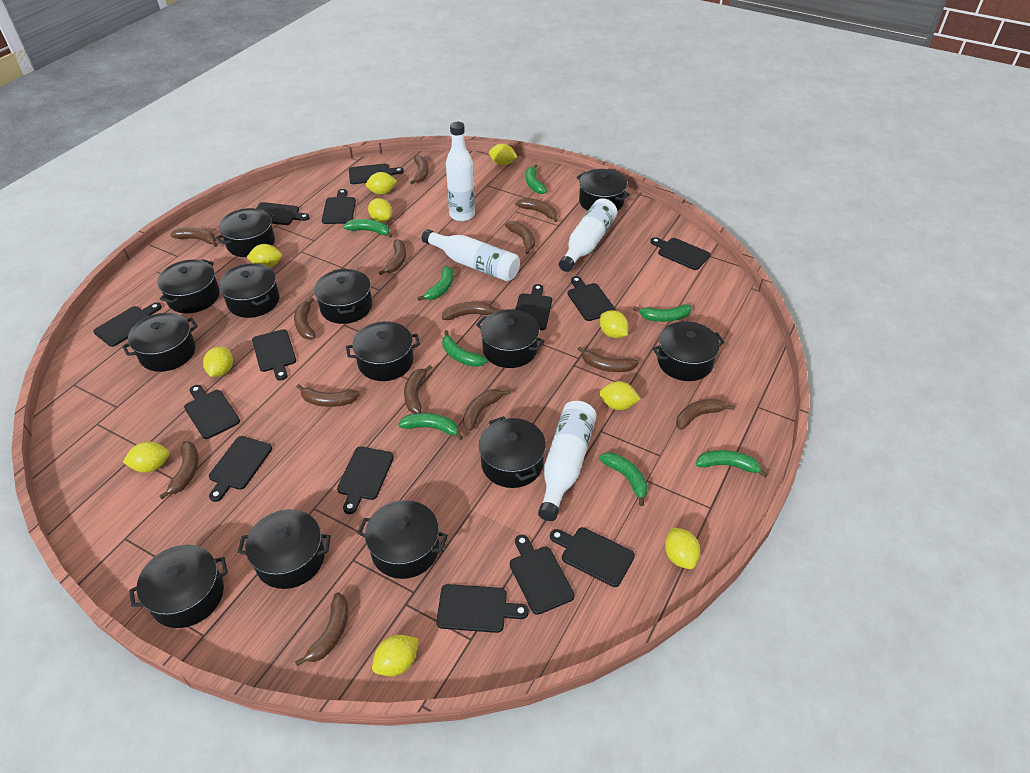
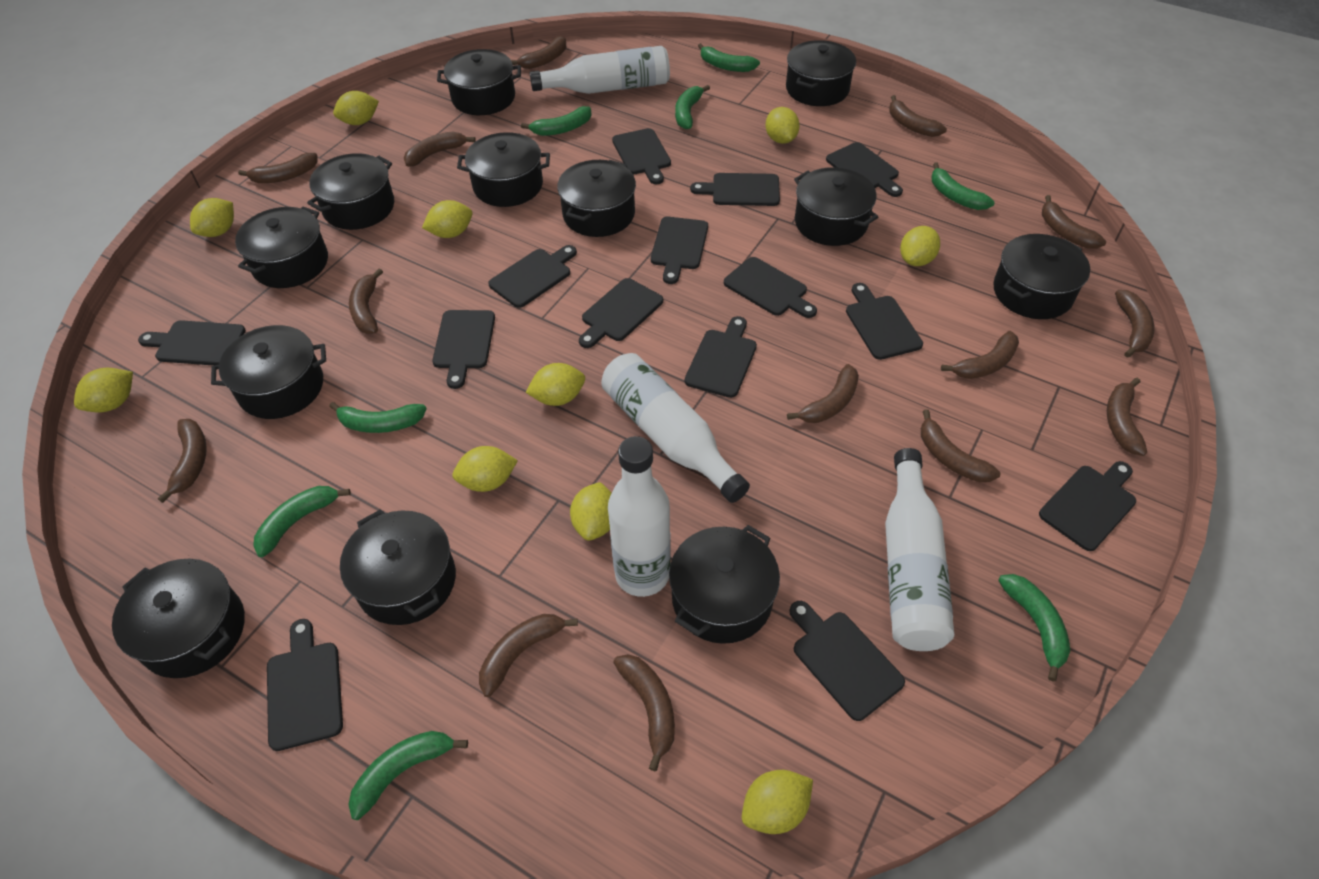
black pot: 13 -> 12

